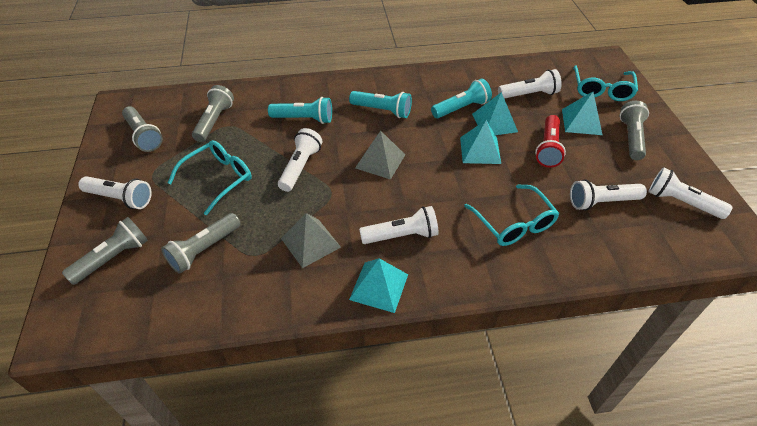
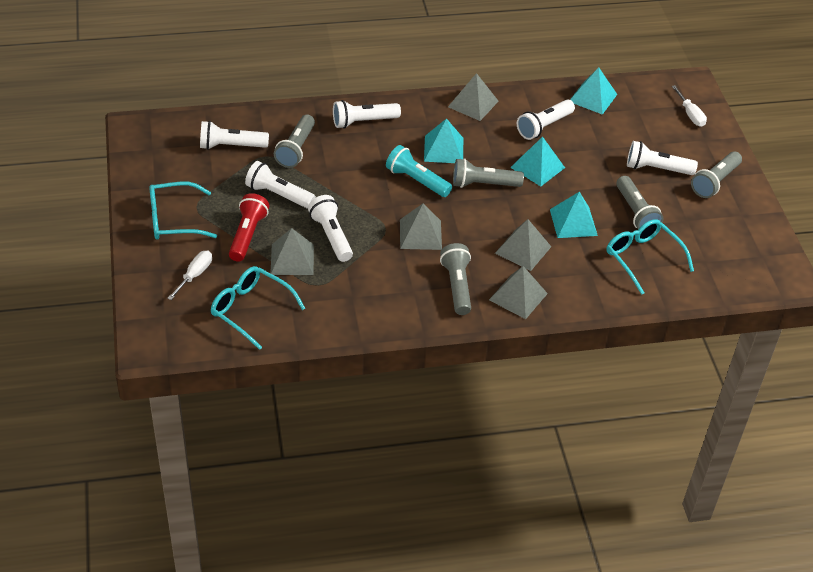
grey pyramid: 2 -> 5
turquoise flashlight: 3 -> 1
white screwdriver: 0 -> 2

